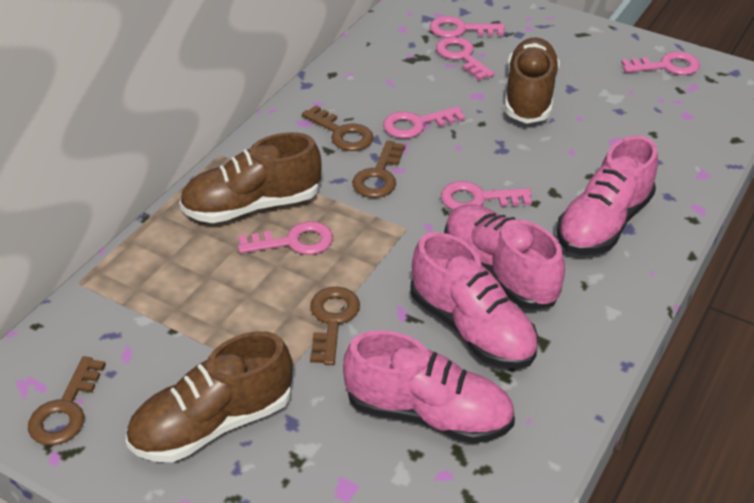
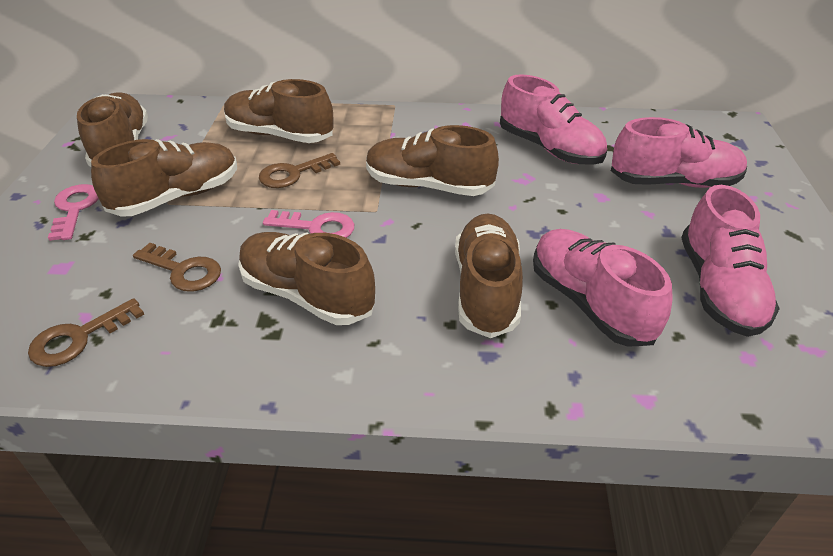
brown key: 4 -> 3
brown shoe: 3 -> 6
pink key: 6 -> 2

